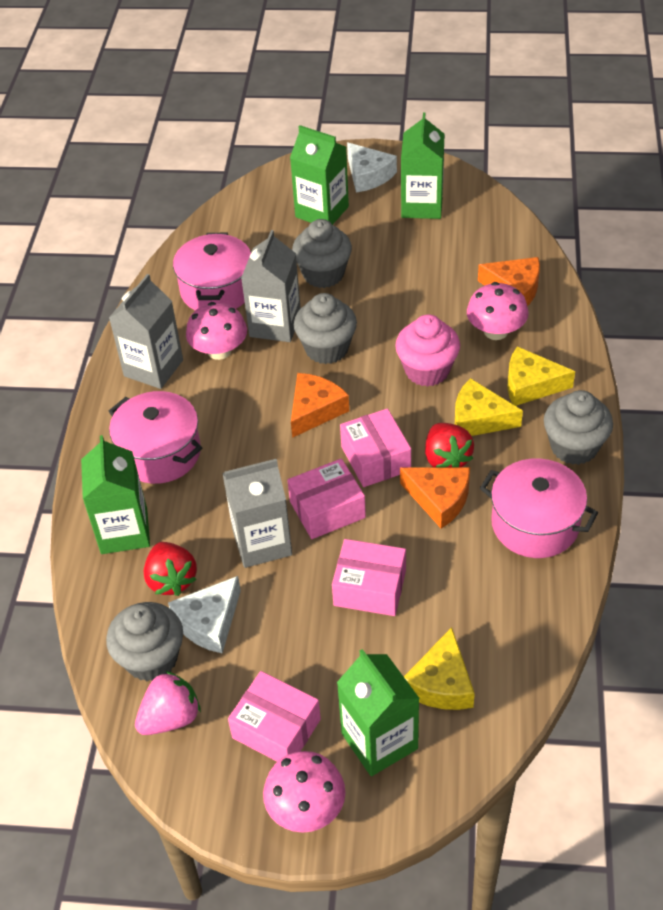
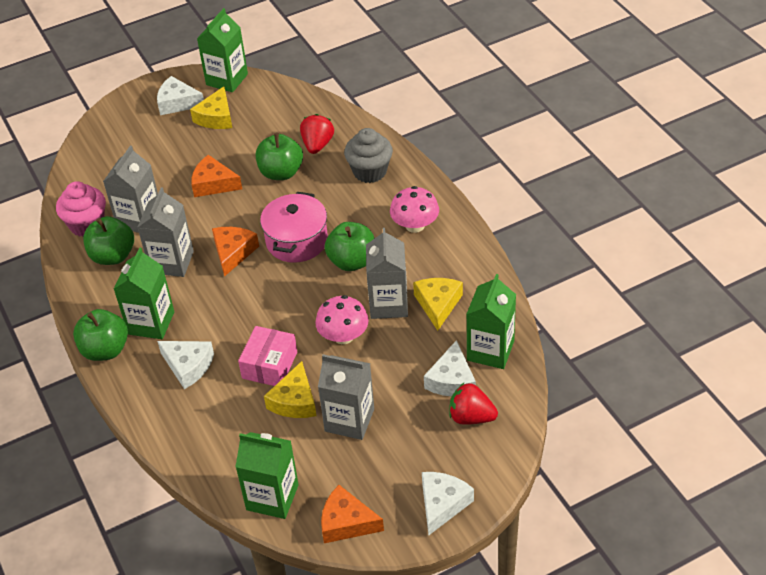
green apple: 0 -> 4
grey carton: 3 -> 4
grey cupcake: 4 -> 1
pink box: 4 -> 1
pink mushroom: 3 -> 2
pink pot: 3 -> 1
pink strawberry: 1 -> 0
white cheese: 2 -> 4

